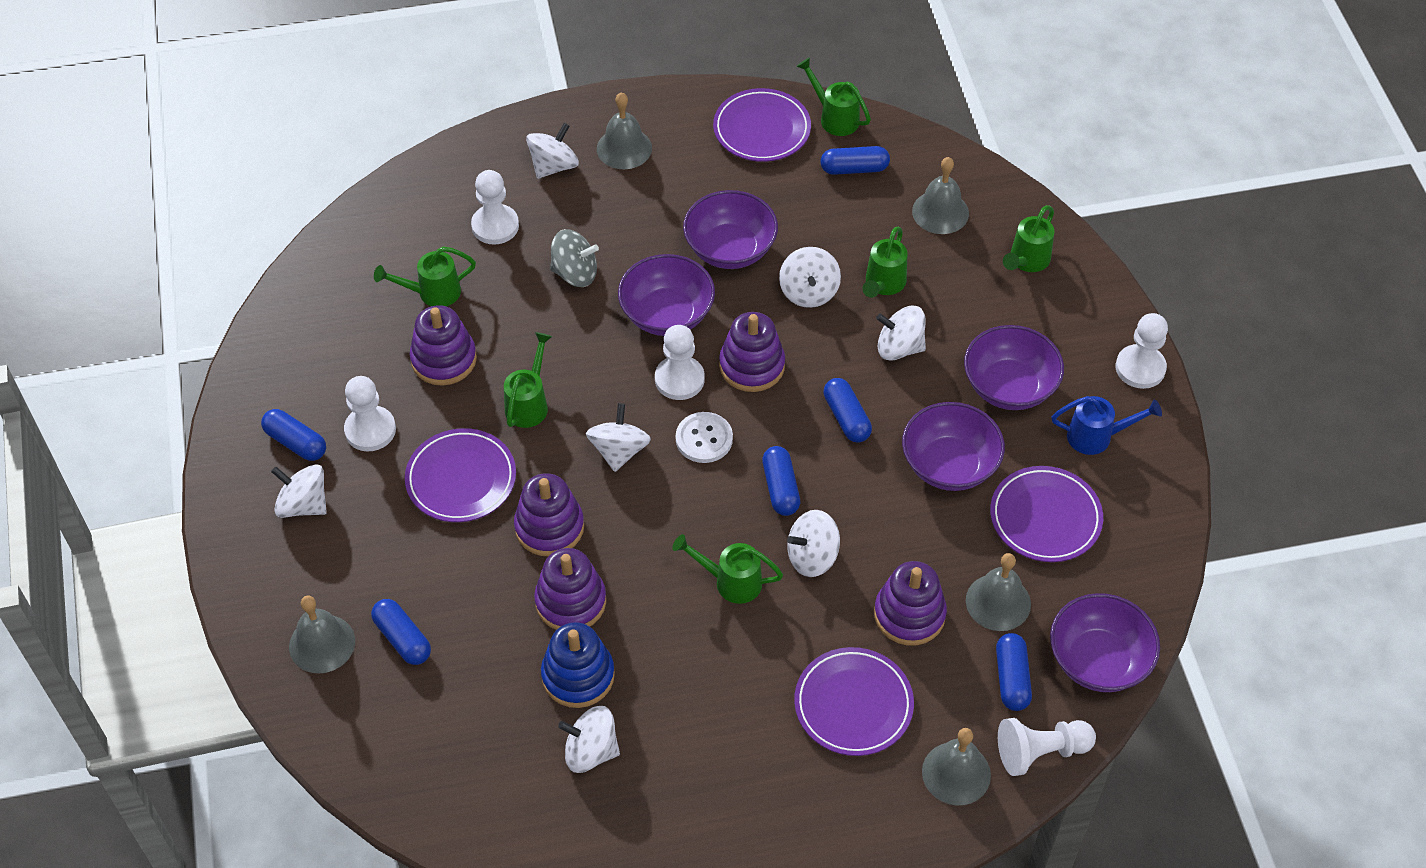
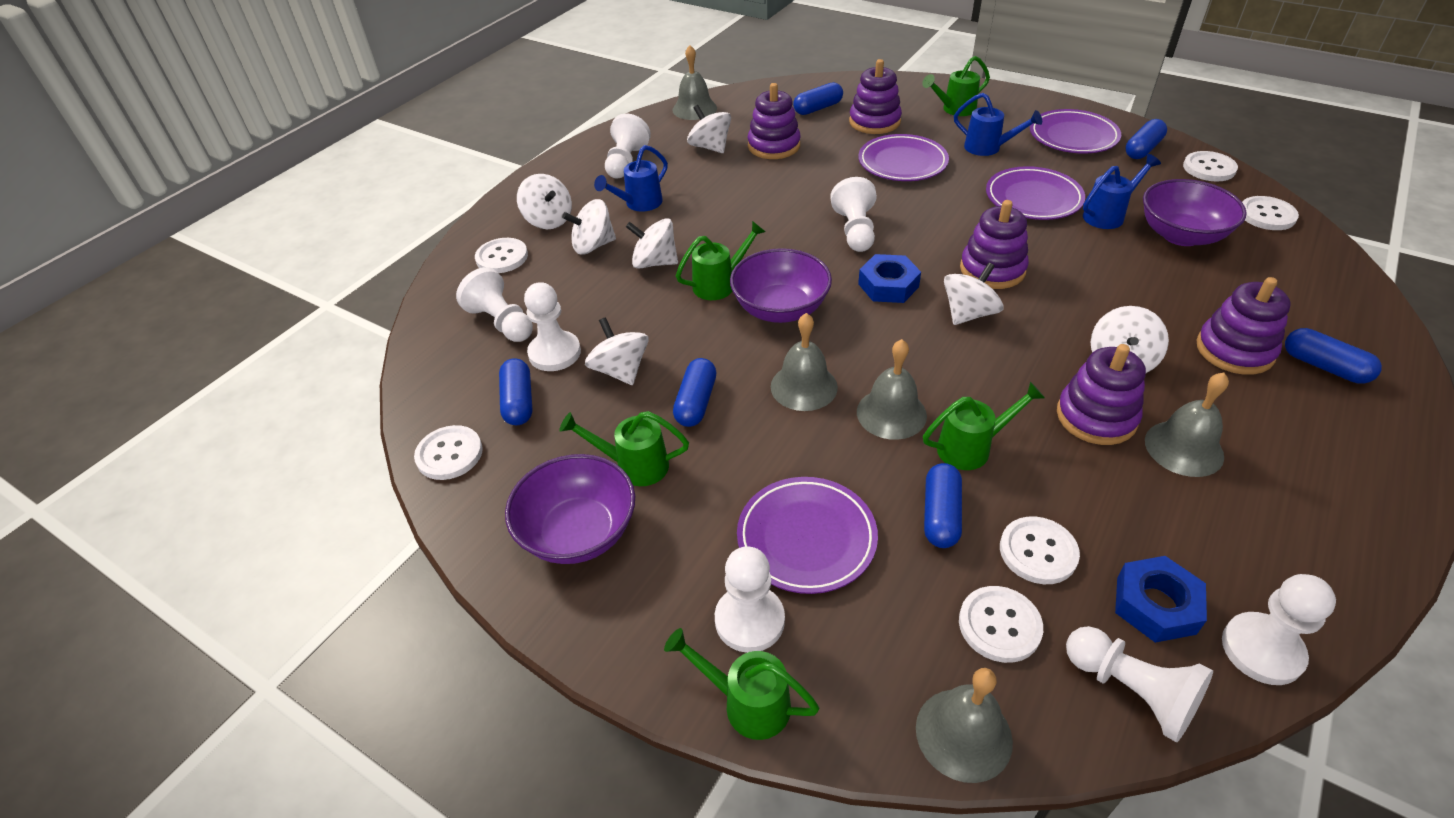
blue nut: 0 -> 2
blue stacking toy: 1 -> 0
blue watering can: 1 -> 3
green watering can: 6 -> 5
grey spinning top: 1 -> 0
purple bowl: 5 -> 3
white button: 1 -> 6
white pawn: 5 -> 7

